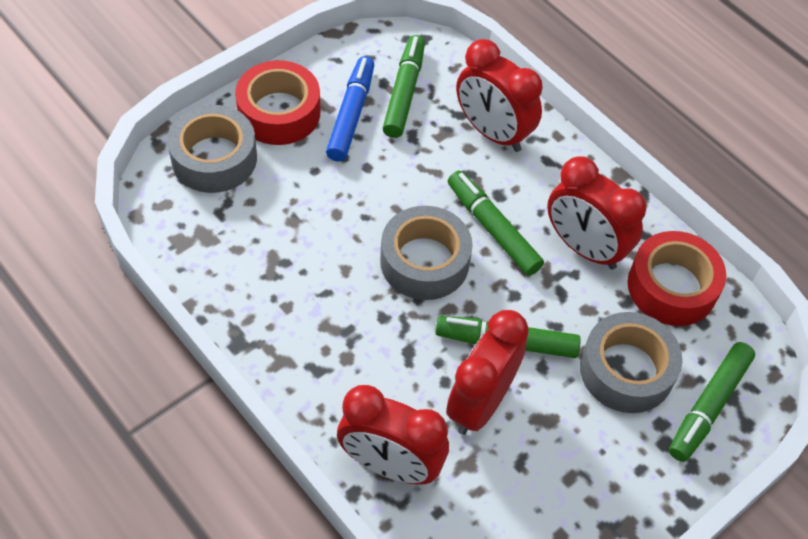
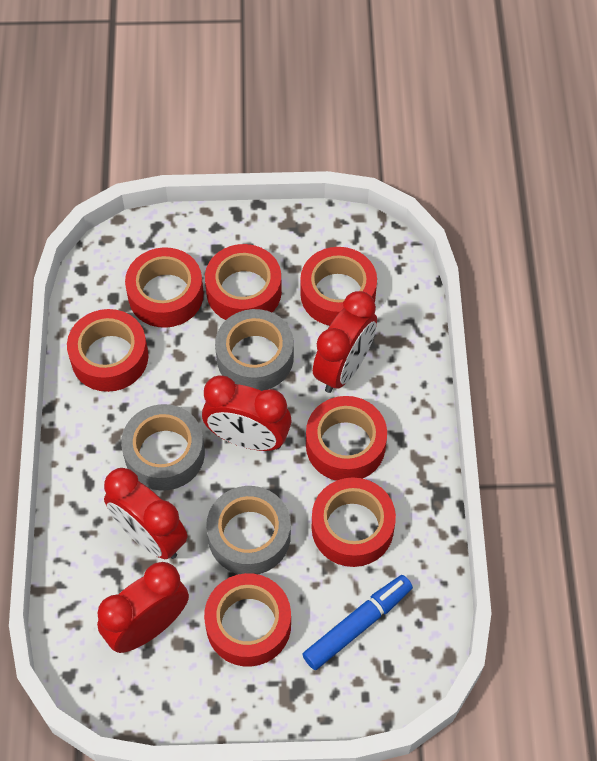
green marker: 4 -> 0
red tape: 2 -> 7

